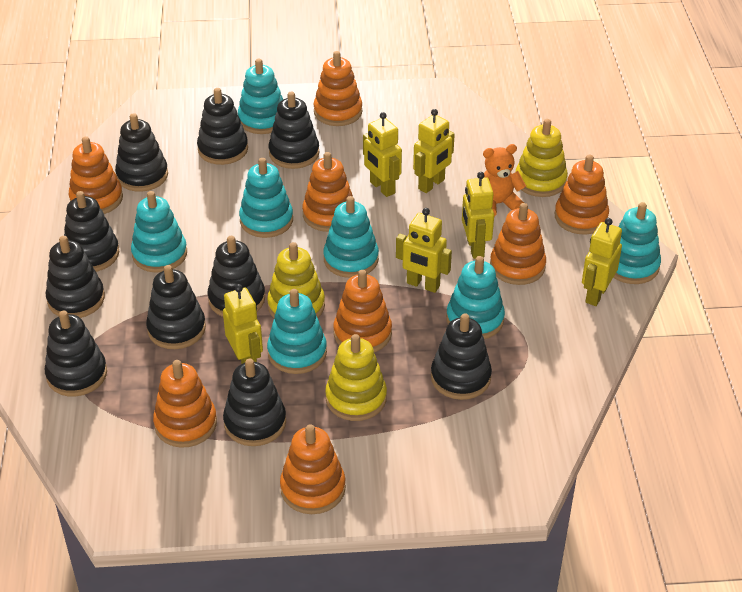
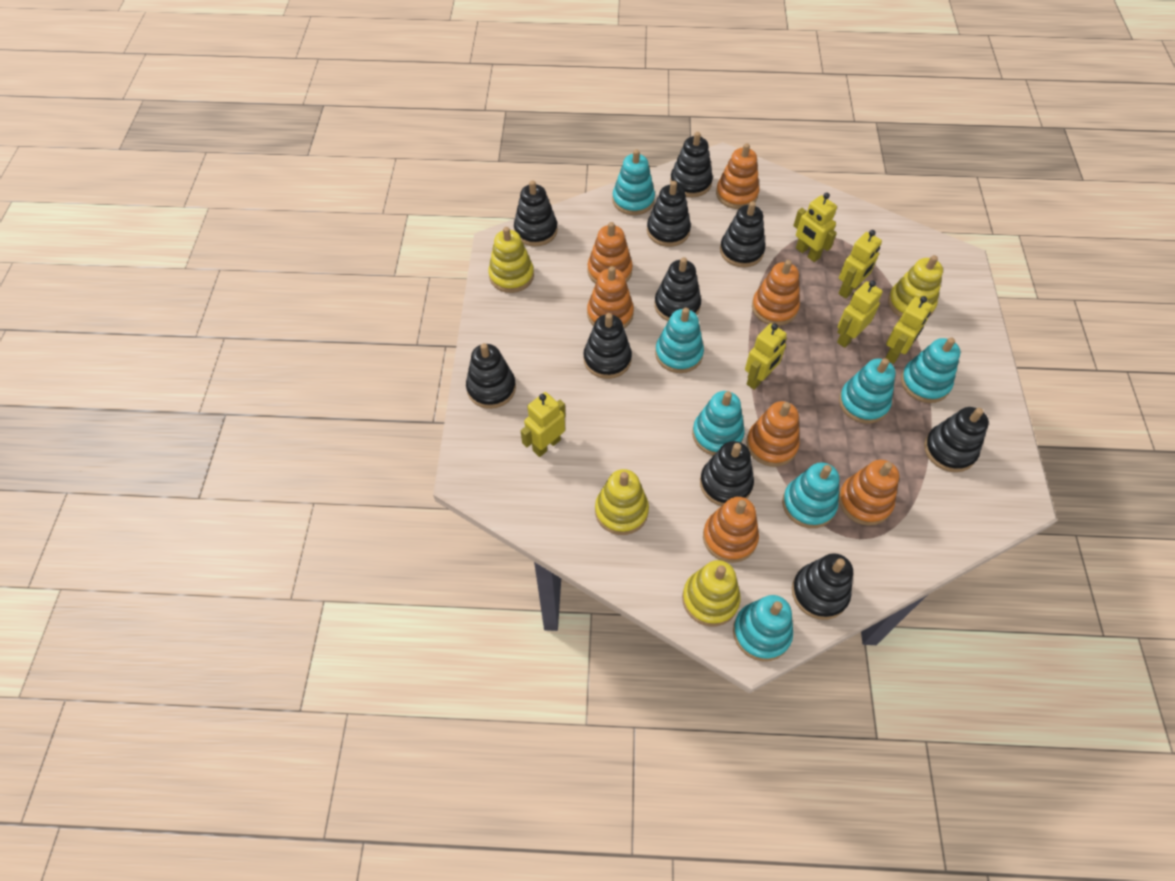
orange stacking toy: 8 -> 7
orange teddy bear: 1 -> 0
yellow stacking toy: 3 -> 4

